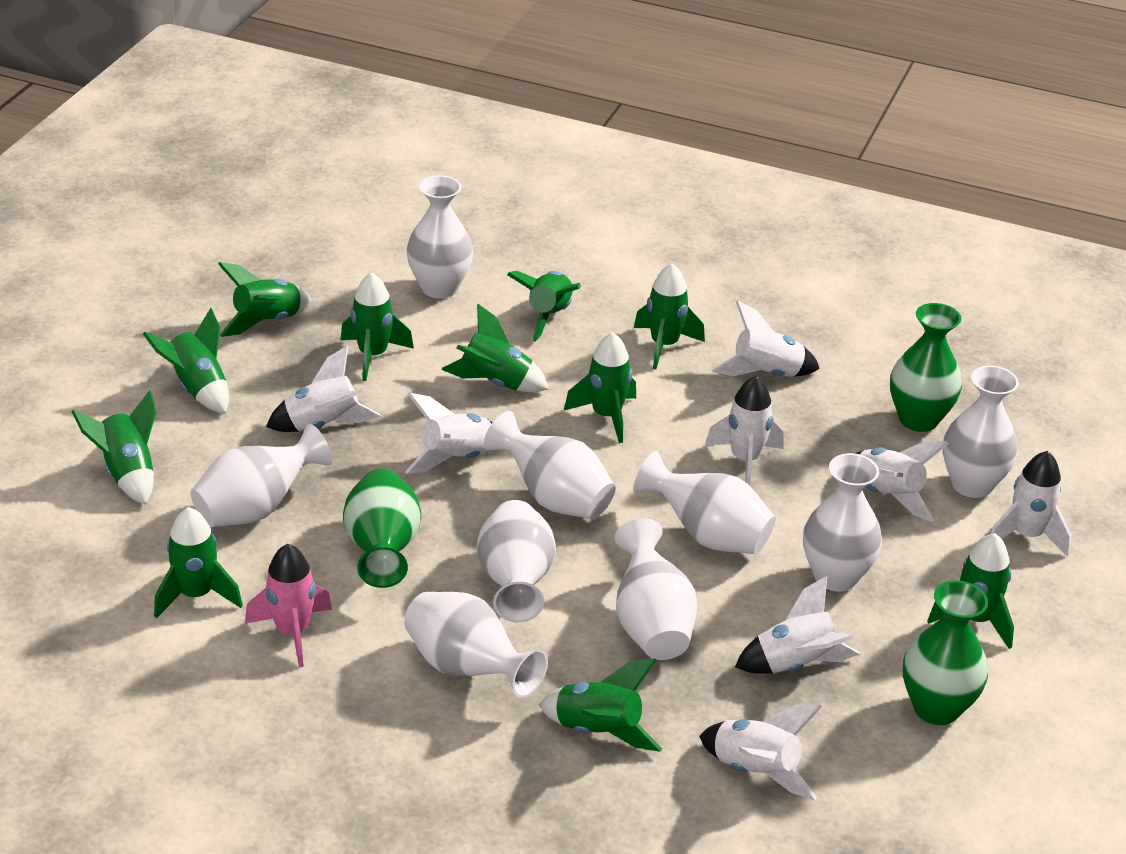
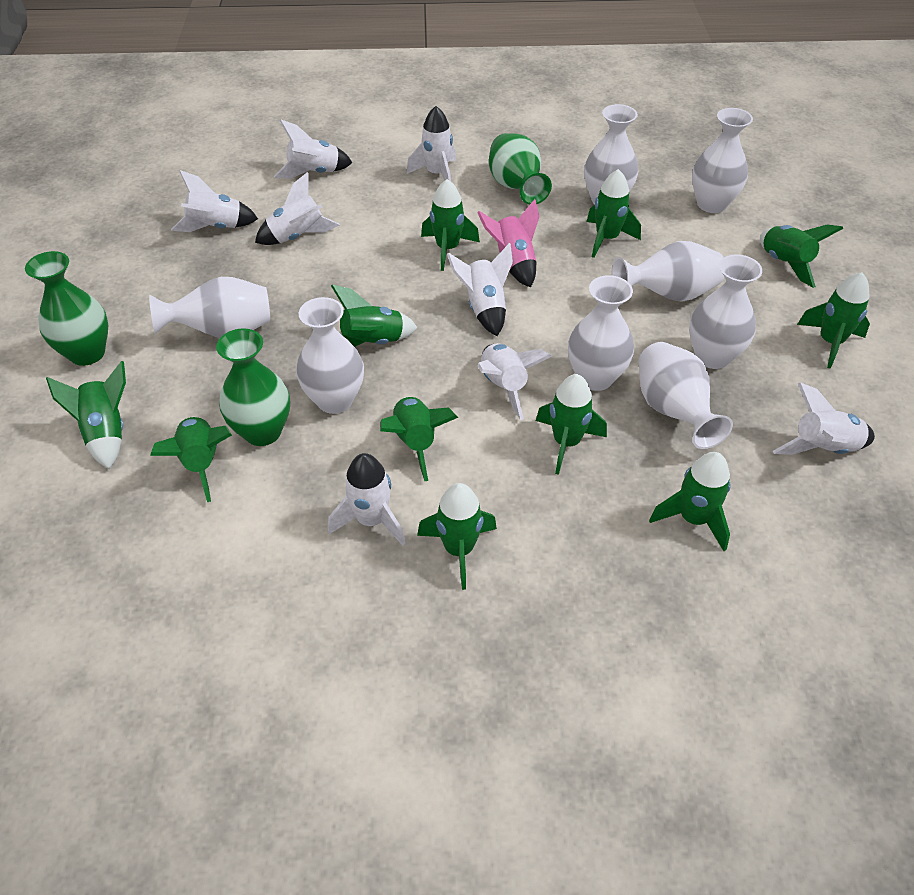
white vase: 9 -> 8

